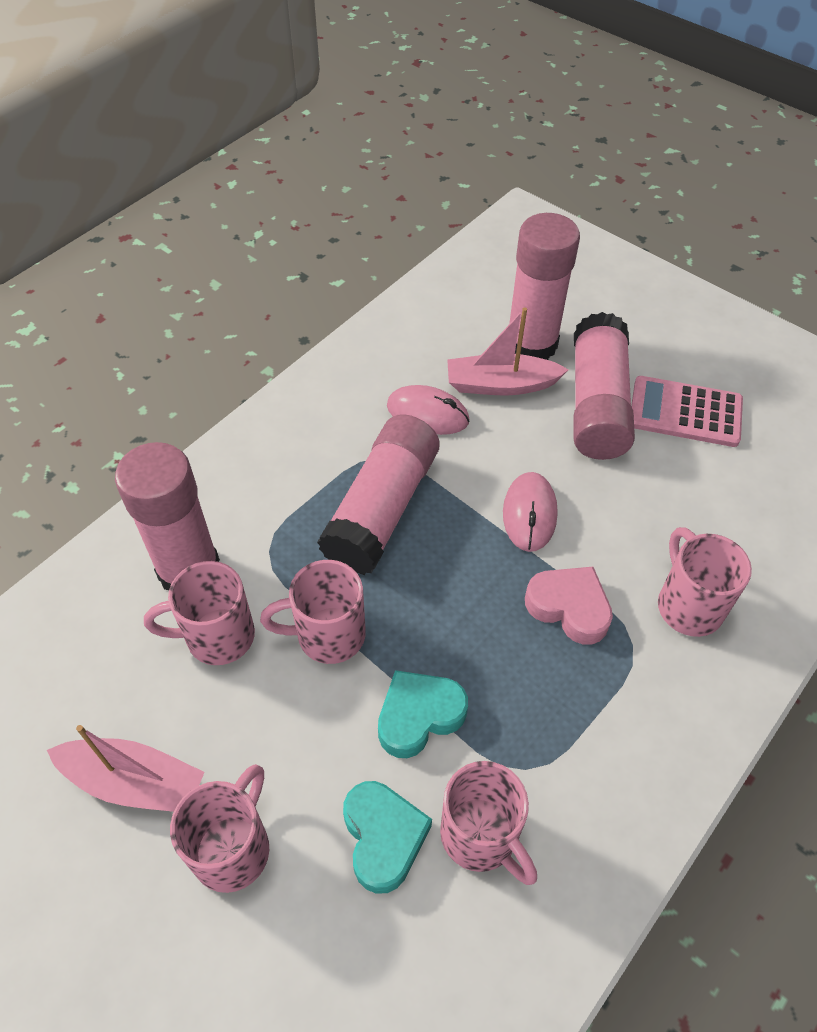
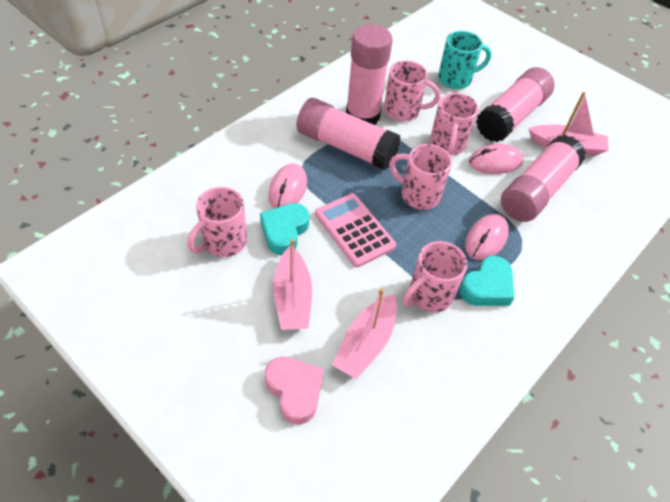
pink boat: 2 -> 3
pink mouse: 2 -> 3
turquoise mug: 0 -> 1

